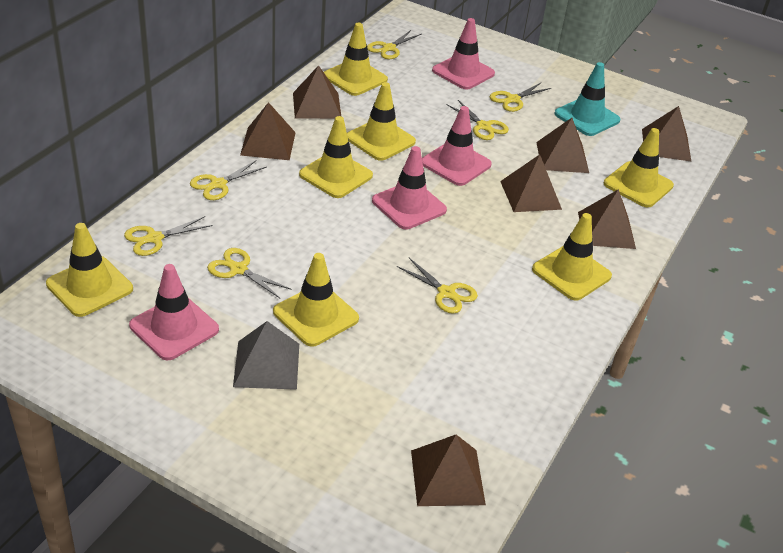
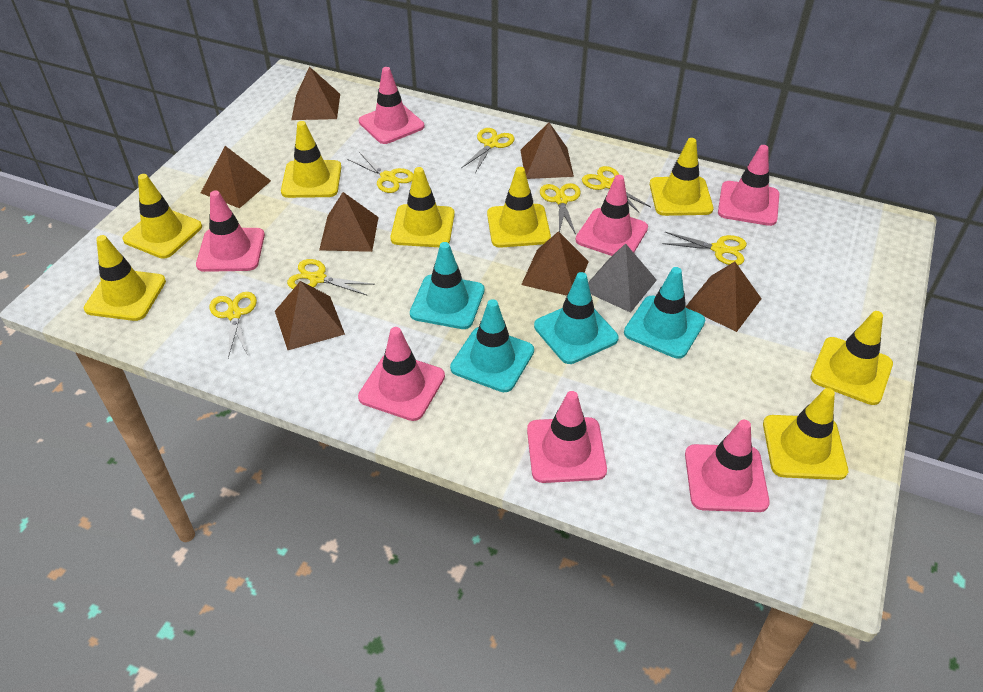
pink traffic cone: 4 -> 7
turquoise traffic cone: 1 -> 4
yellow traffic cone: 7 -> 8

